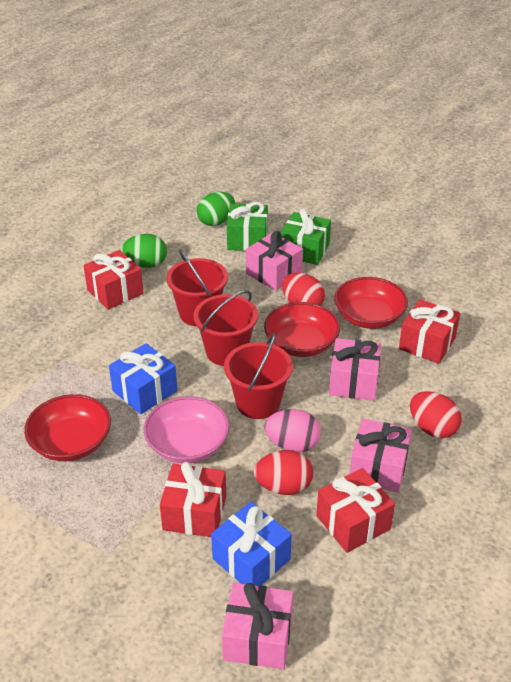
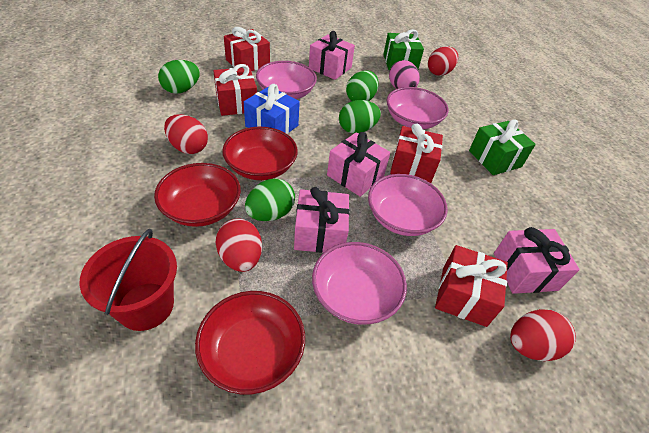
blue gift: 2 -> 1
green egg: 2 -> 4
pink bowl: 1 -> 4
red bucket: 3 -> 1
red egg: 3 -> 4

